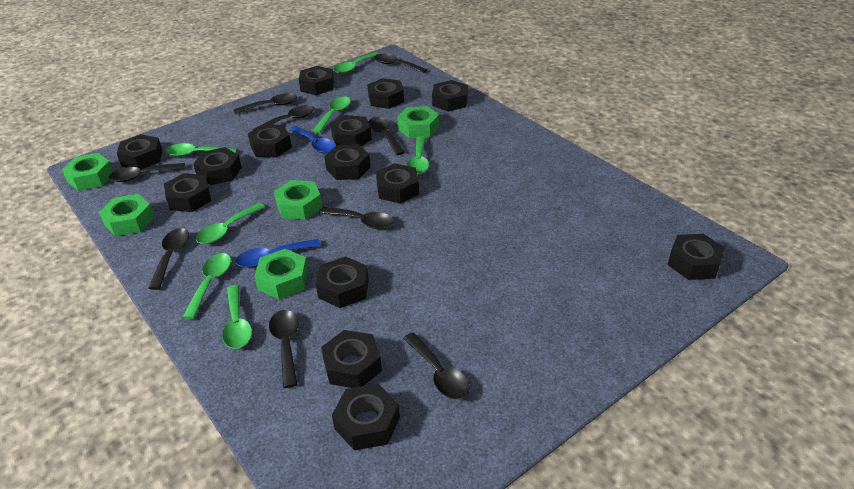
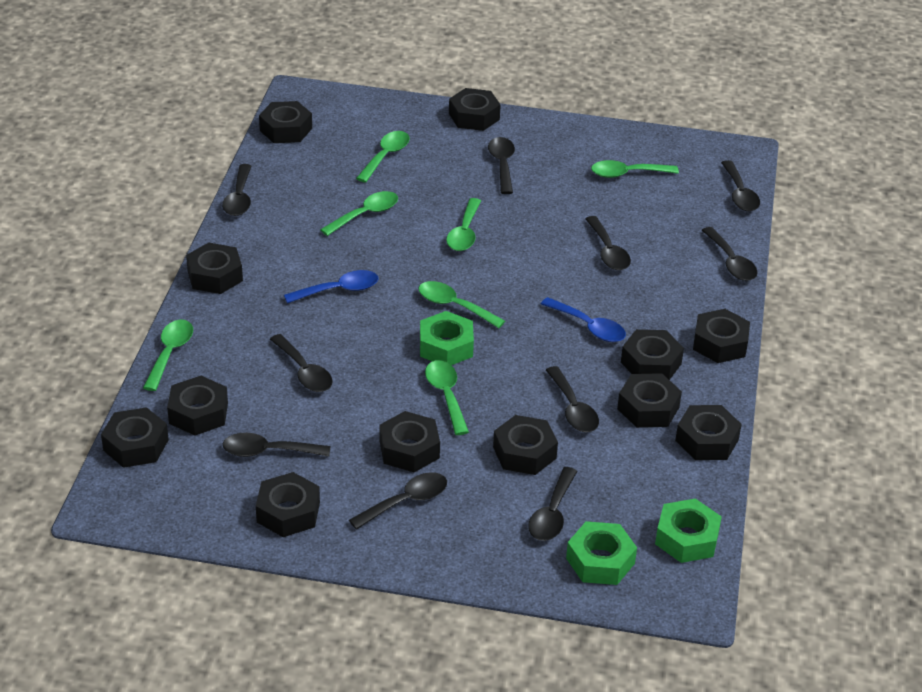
black nut: 14 -> 12
black spoon: 9 -> 10
green nut: 5 -> 3

